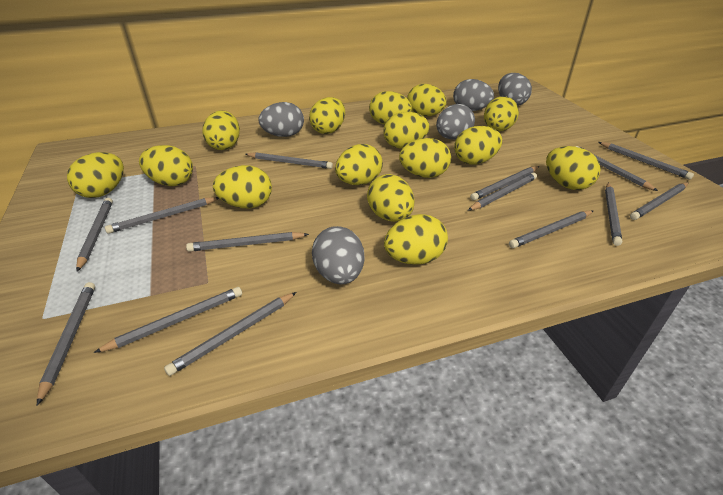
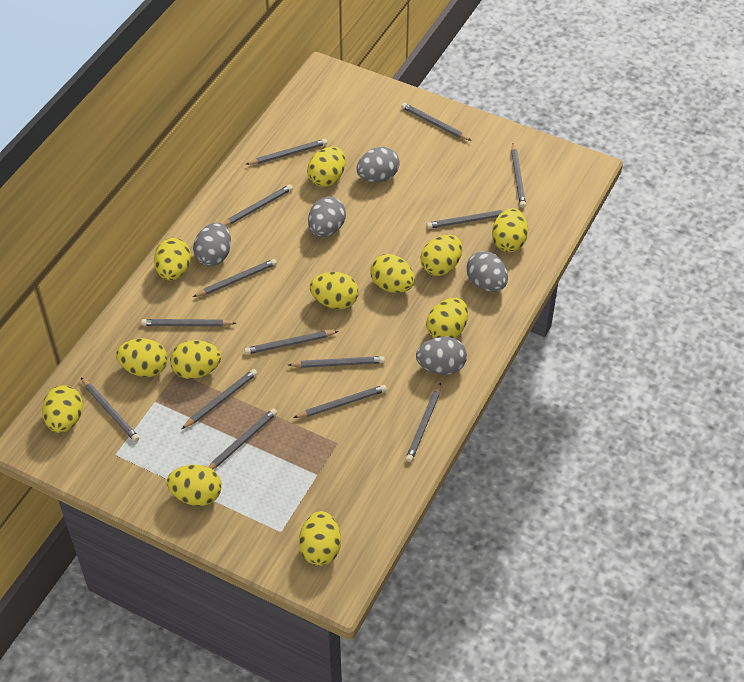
yellow egg: 15 -> 12

